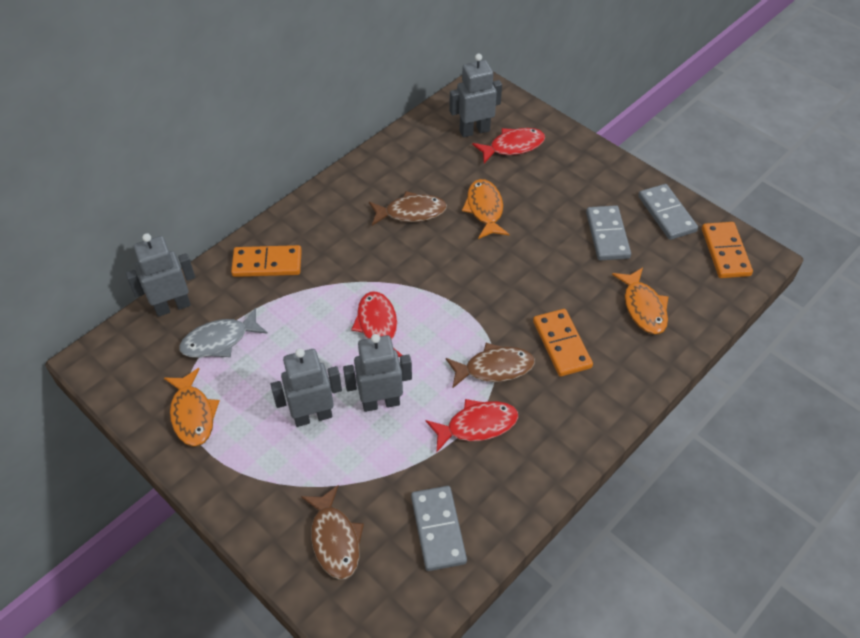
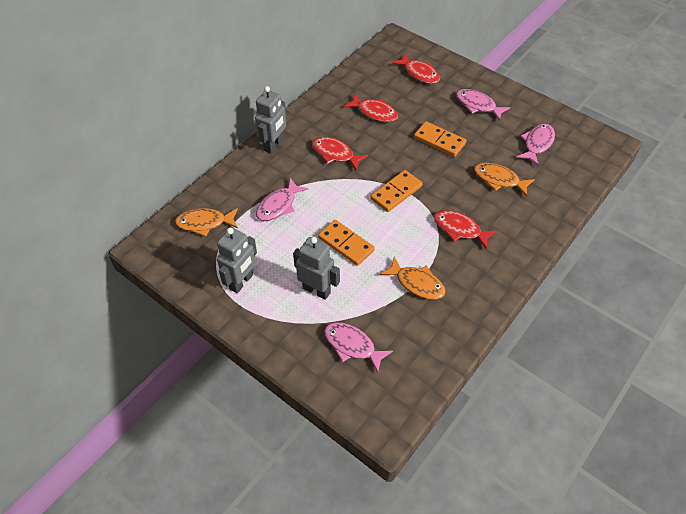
brown fish: 3 -> 0
grey domino: 3 -> 0
grey fish: 1 -> 0
grey robot: 4 -> 3
pink fish: 0 -> 4
red fish: 3 -> 4

